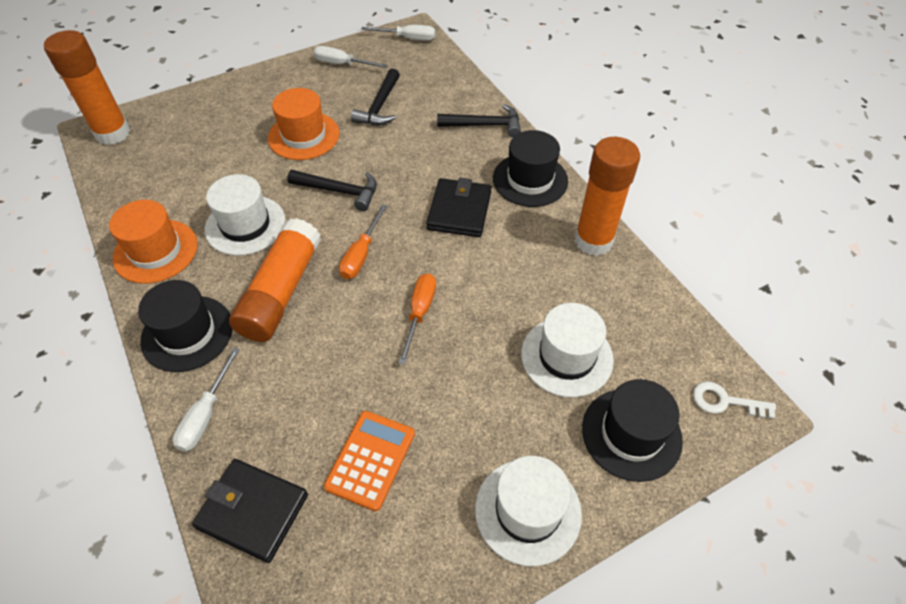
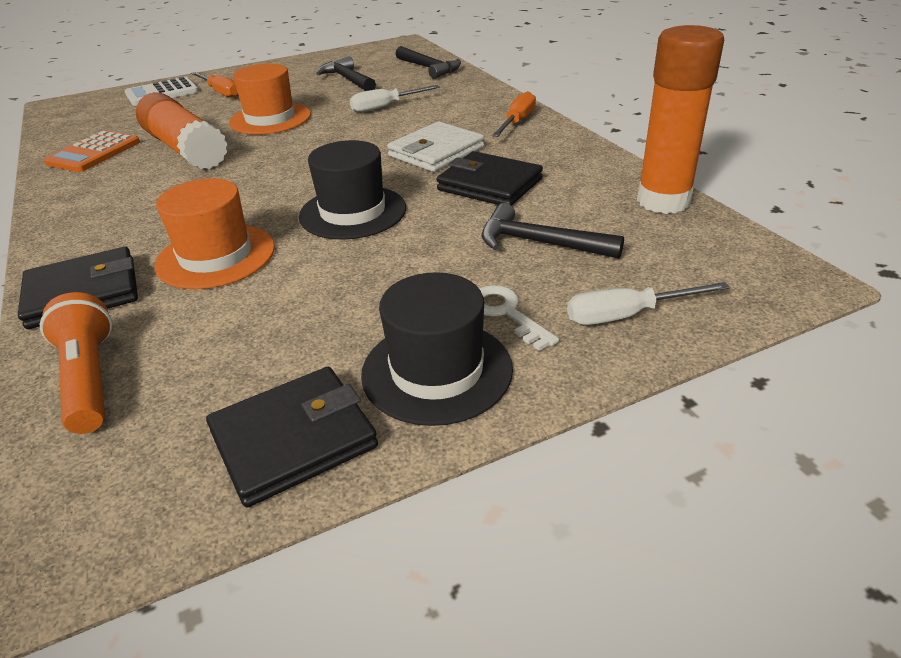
black hat: 3 -> 2
black wallet: 2 -> 3
orange flashlight: 0 -> 1
orange glue stick: 3 -> 2
white calculator: 0 -> 1
white hat: 3 -> 0
white screwdriver: 3 -> 2
white wallet: 0 -> 1

